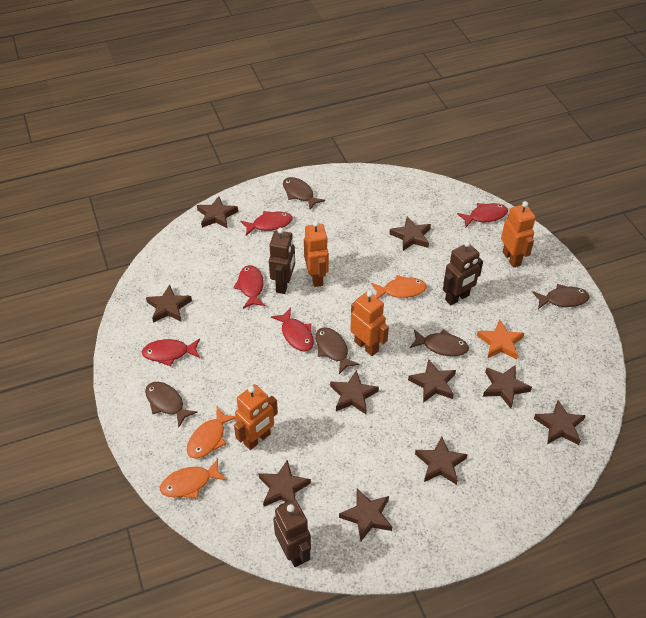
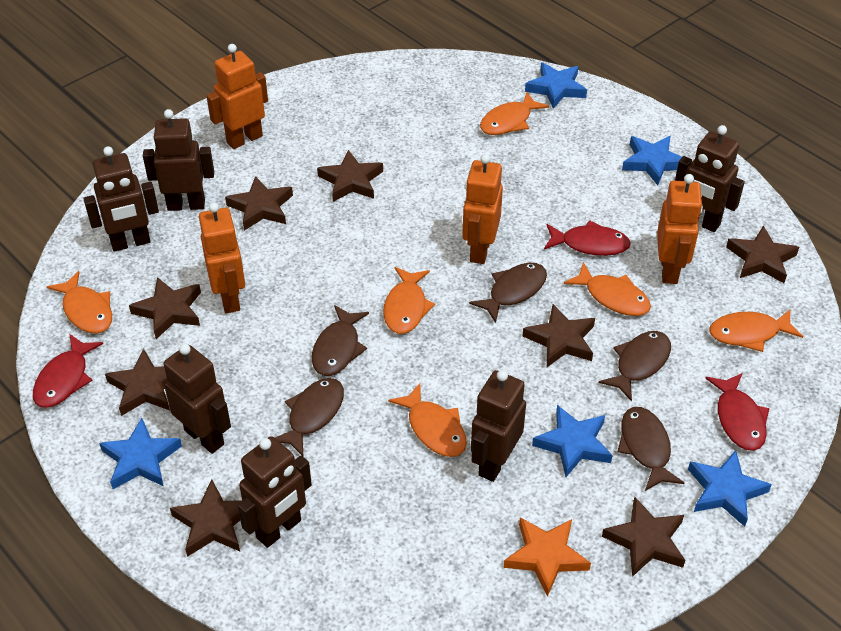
blue star: 0 -> 5
brown robot: 3 -> 6
brown star: 10 -> 8
orange fish: 3 -> 6
red fish: 5 -> 3

